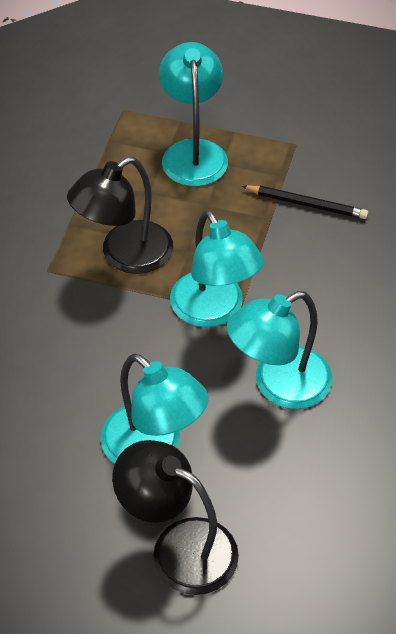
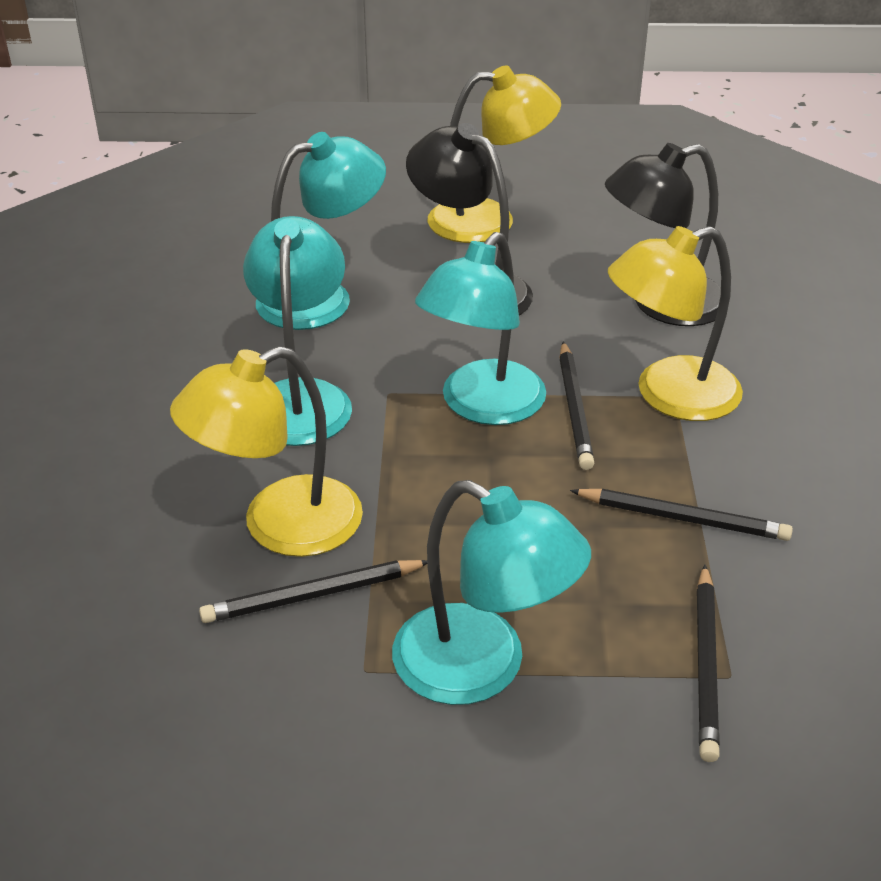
black pencil: 1 -> 4
yellow lamp: 0 -> 3

